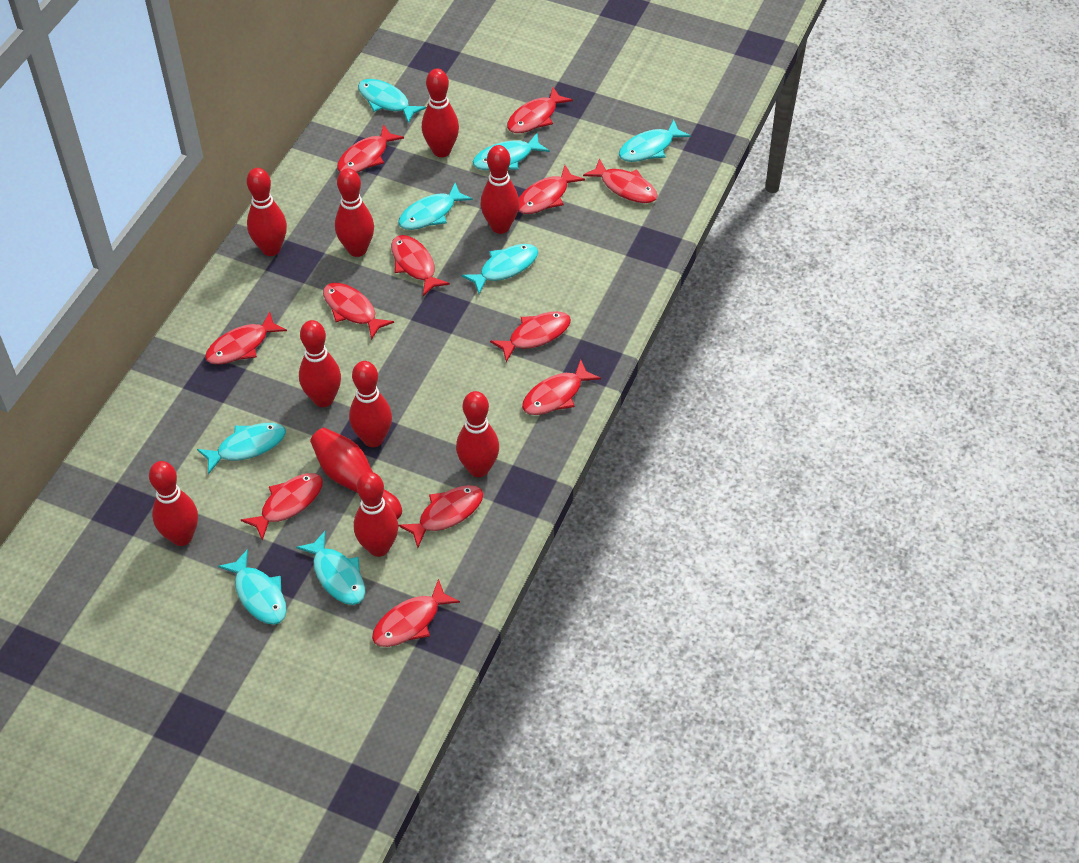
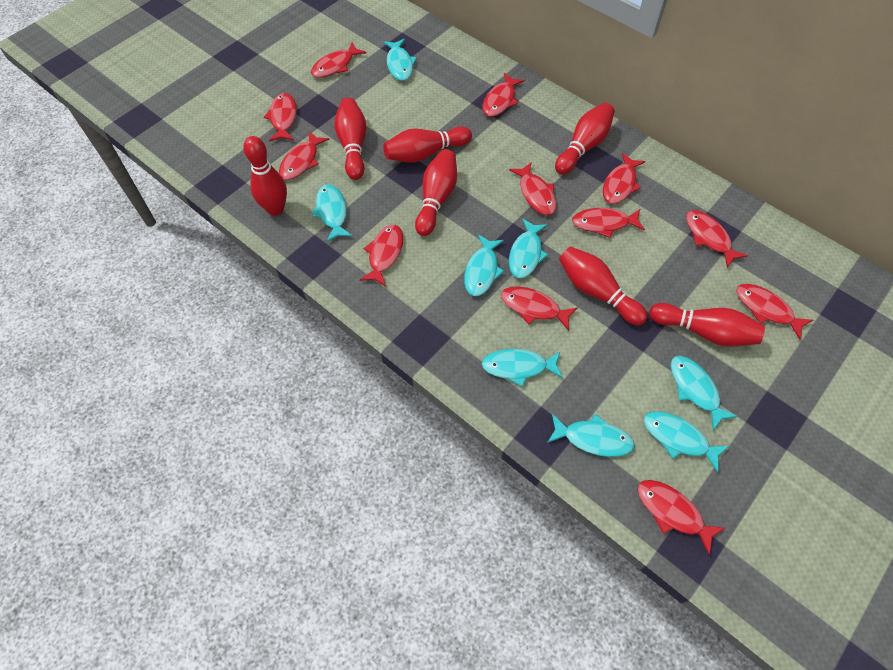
red bowling pin: 10 -> 7

